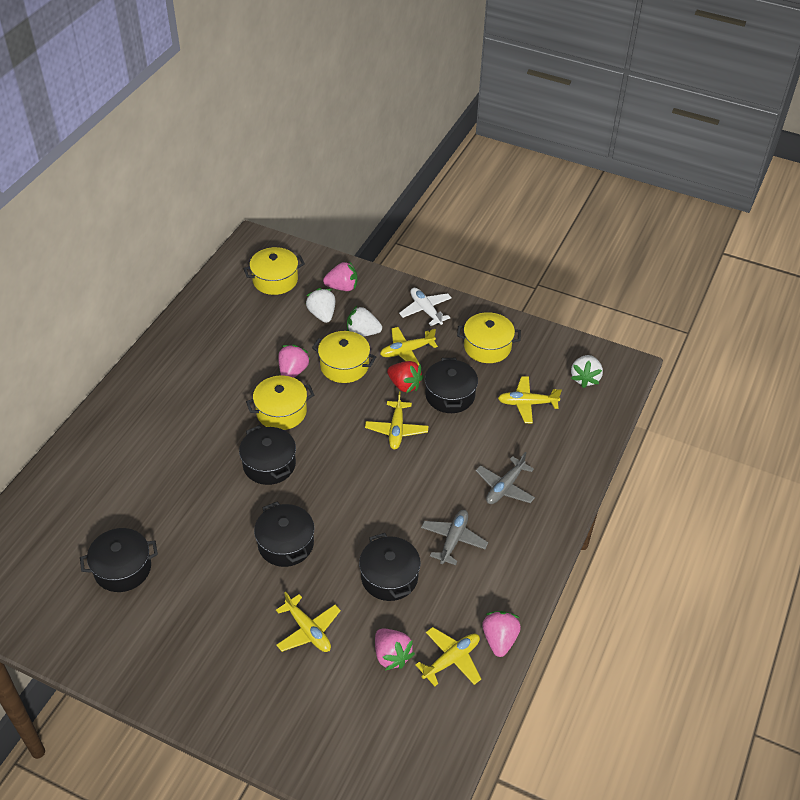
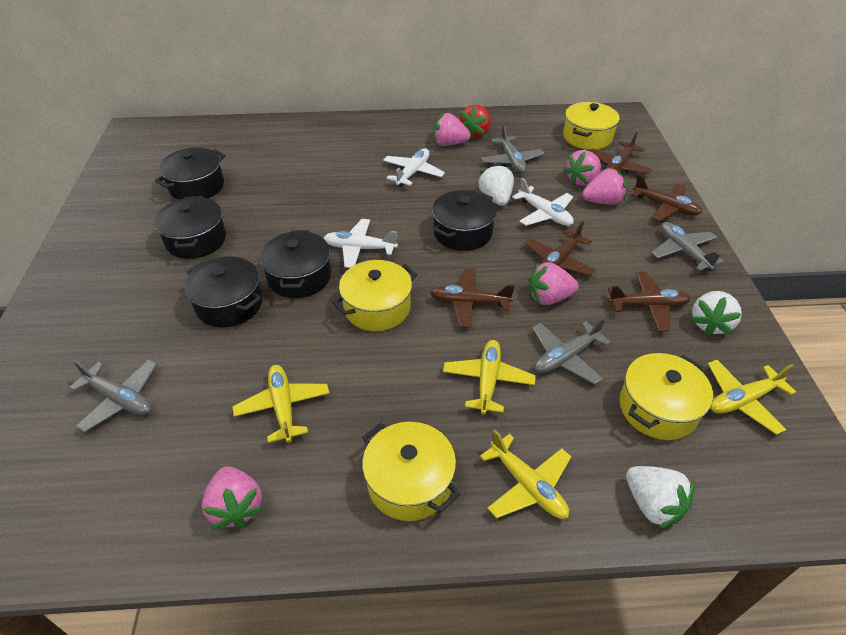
brown plane: 0 -> 5
grey plane: 2 -> 4
pink strawberry: 4 -> 5
white plane: 1 -> 3
yellow plane: 5 -> 4

